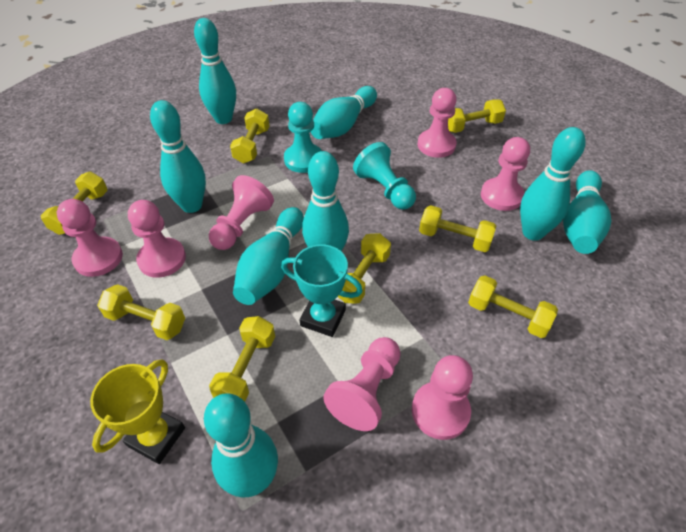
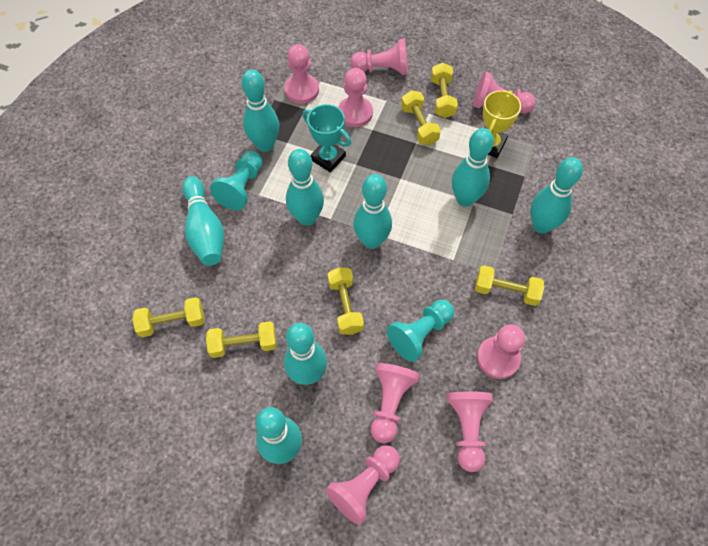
pink pawn: 7 -> 8
yellow dumbbell: 8 -> 6

